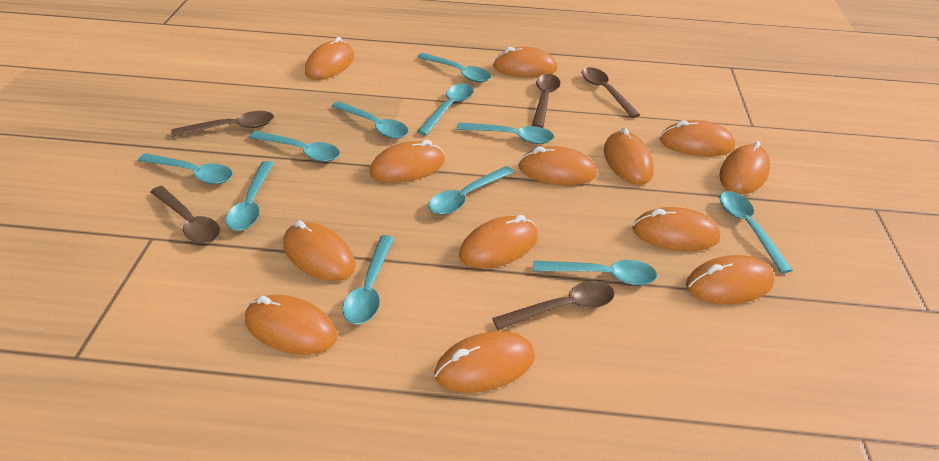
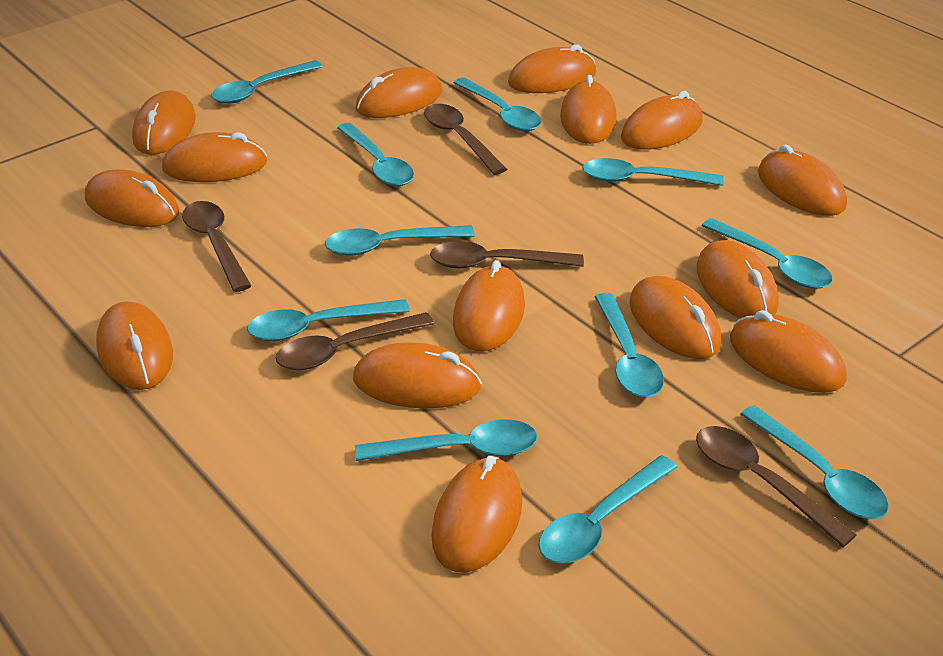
orange mouse: 13 -> 15

